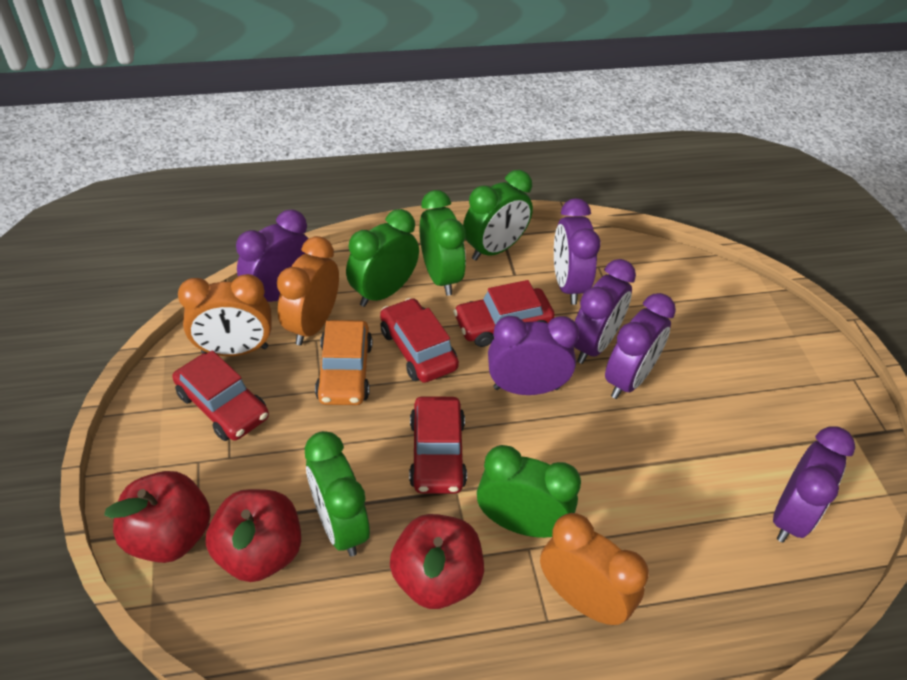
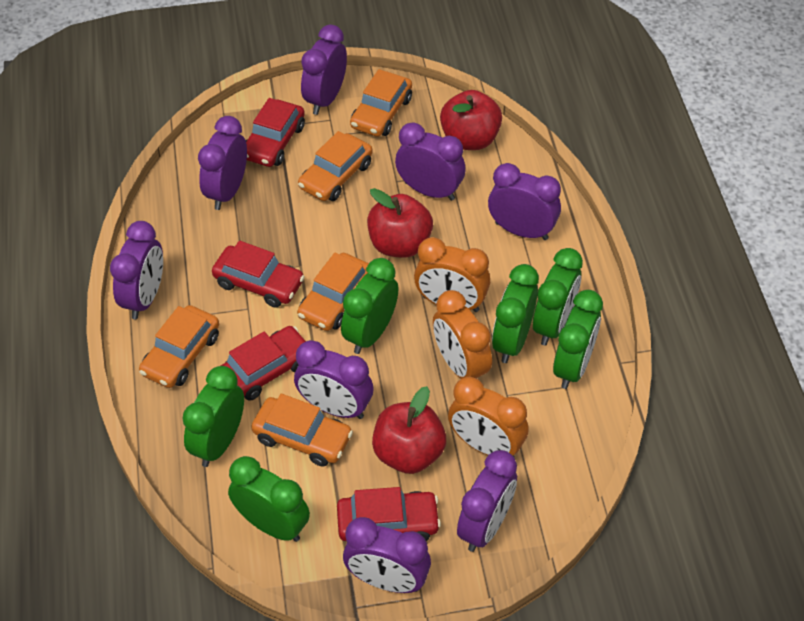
green clock: 5 -> 6
orange car: 1 -> 5
purple clock: 6 -> 8

